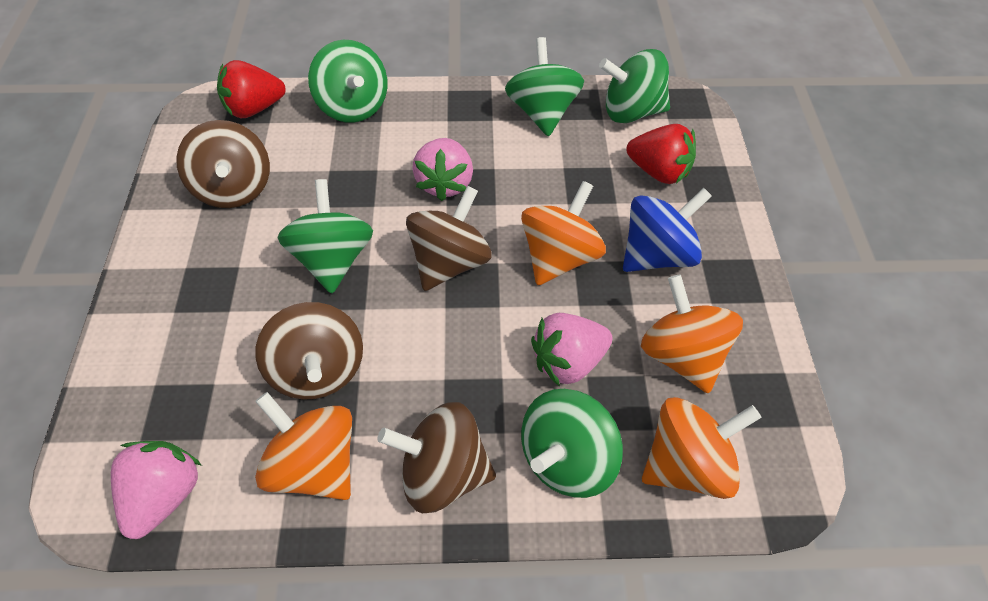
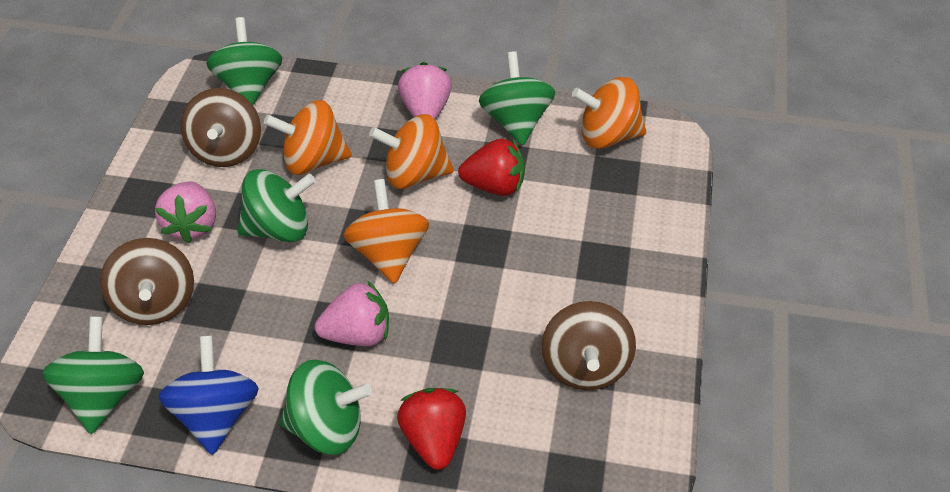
brown spinning top: 4 -> 3

